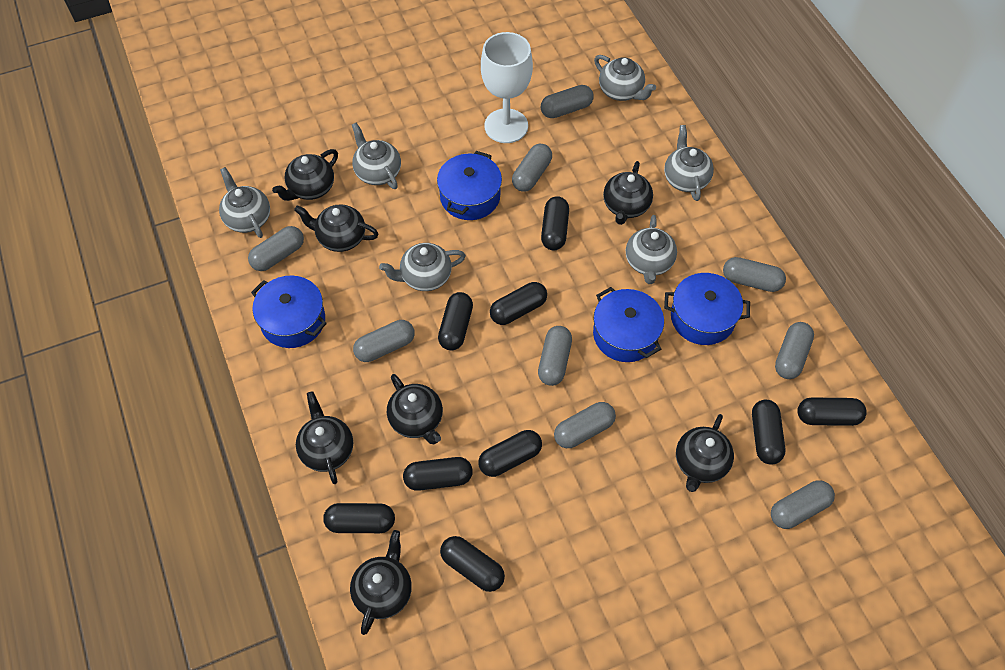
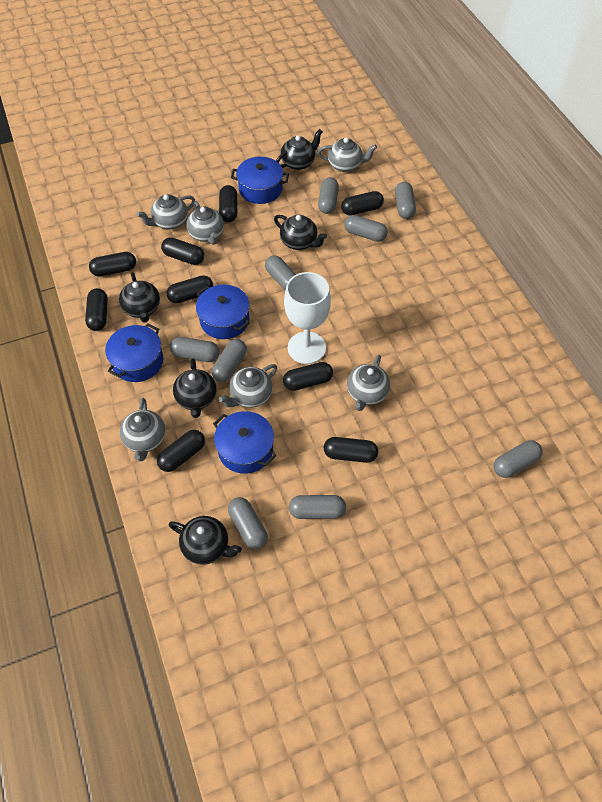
black teapot: 7 -> 5

